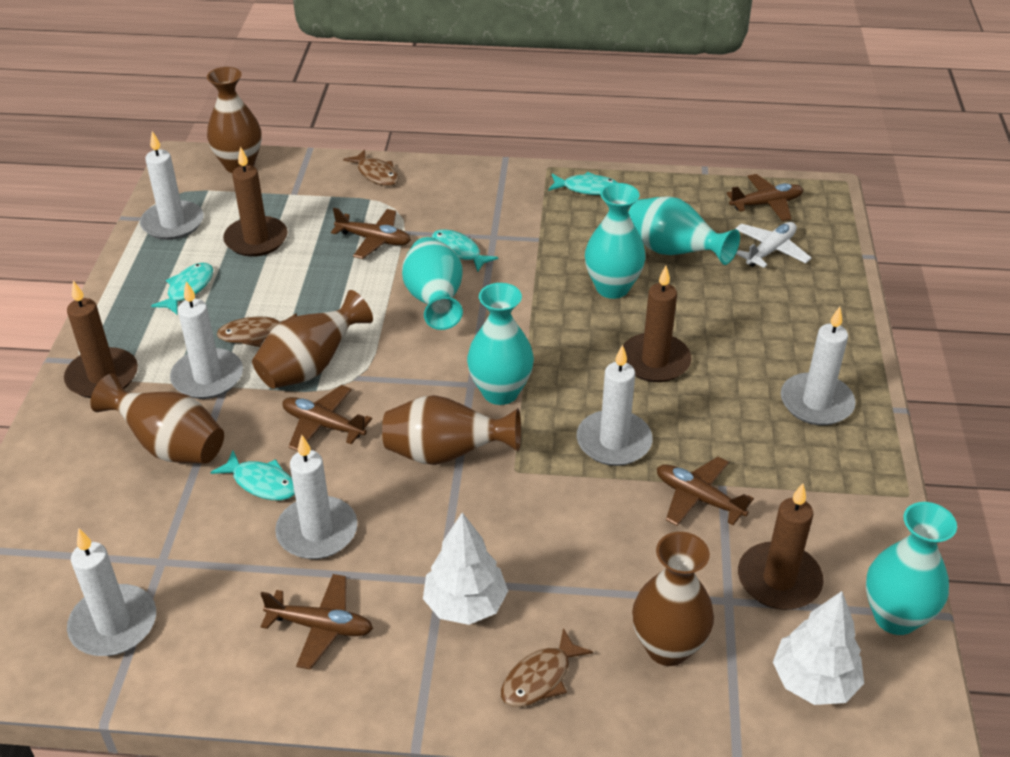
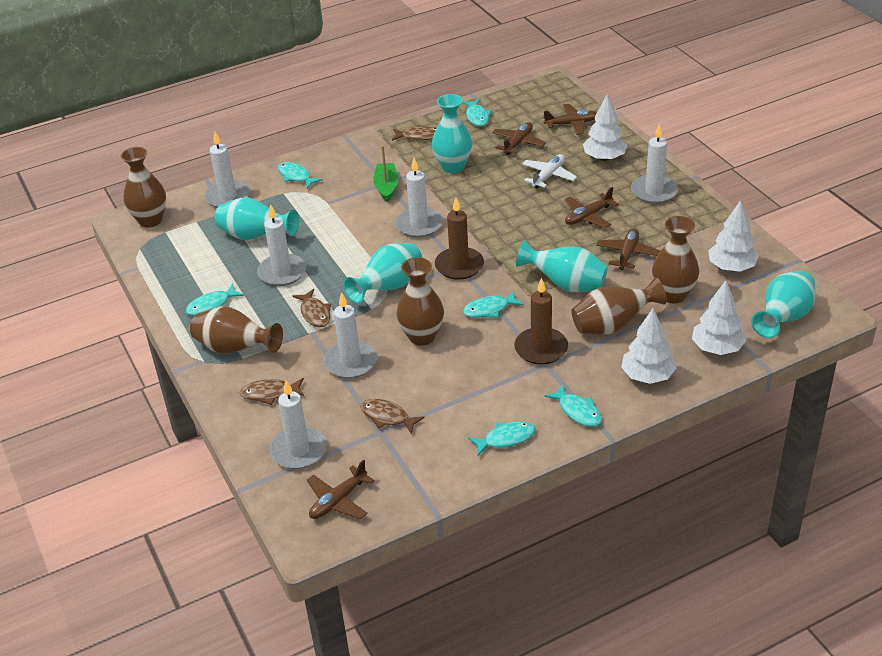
brown candle: 4 -> 2
brown fish: 3 -> 4
green boat: 0 -> 1
turquoise fish: 4 -> 6
white tree: 2 -> 4

